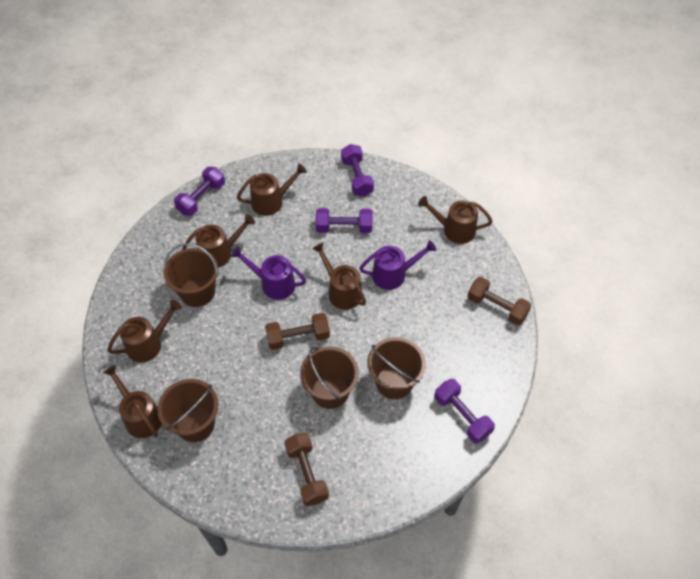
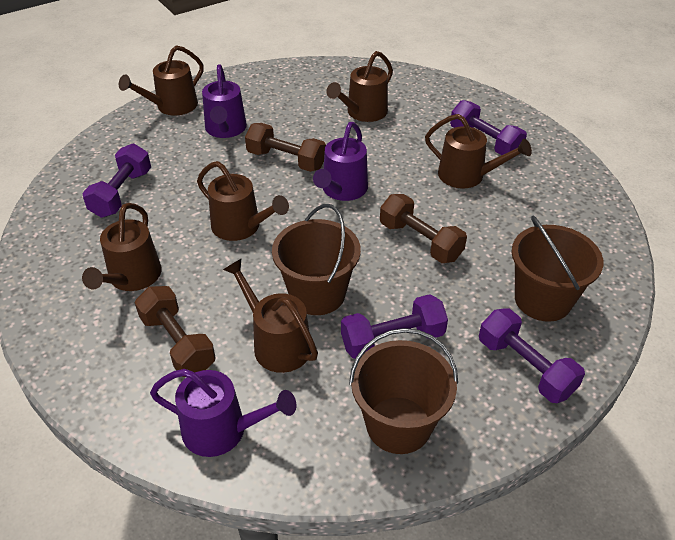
brown bucket: 4 -> 3
purple watering can: 2 -> 3

